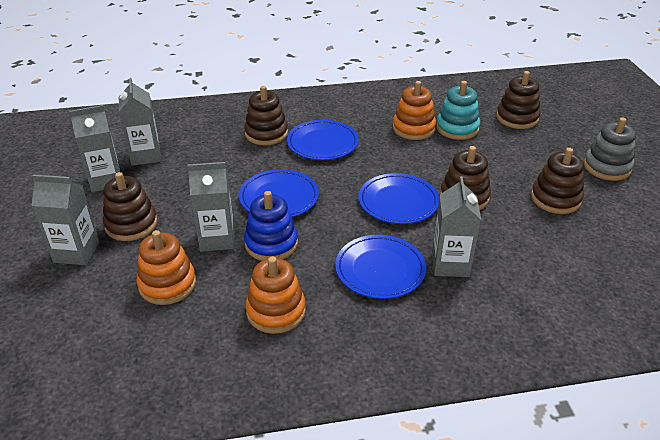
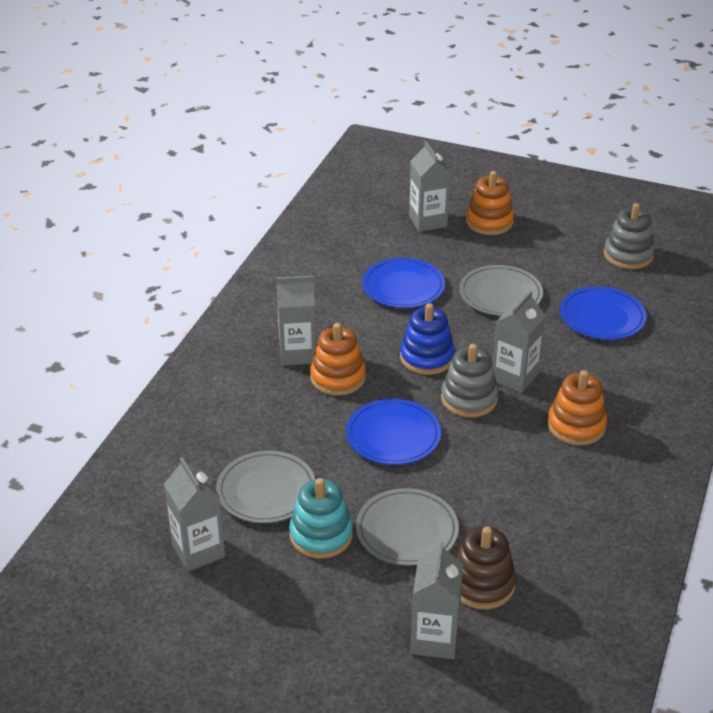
blue plate: 4 -> 3
brown stacking toy: 5 -> 1
grey plate: 0 -> 3
grey stacking toy: 1 -> 2

